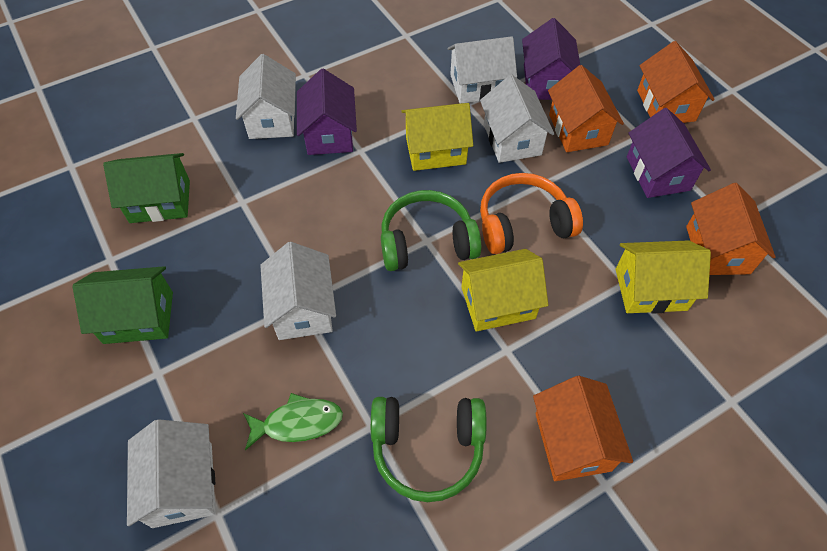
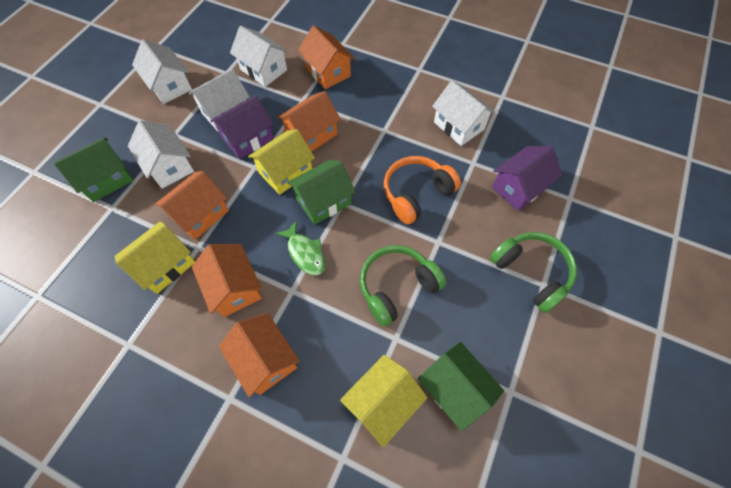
green house: 2 -> 3
orange house: 4 -> 5
purple house: 3 -> 2

